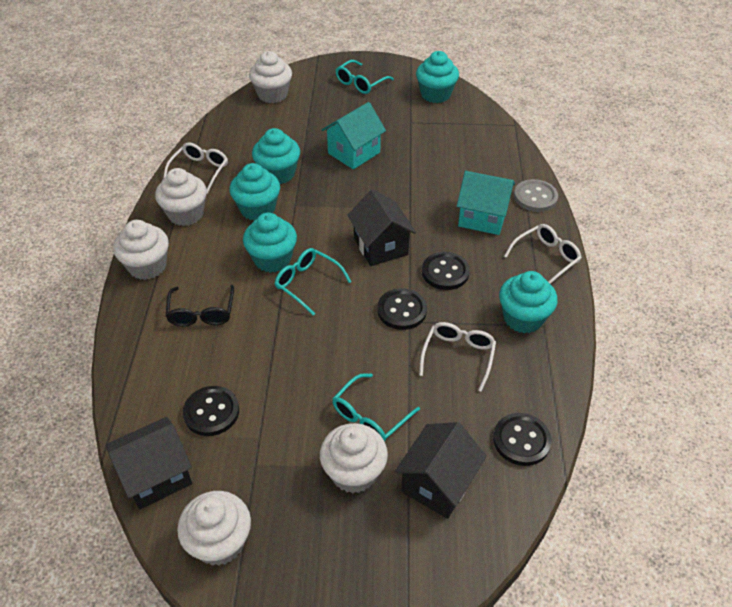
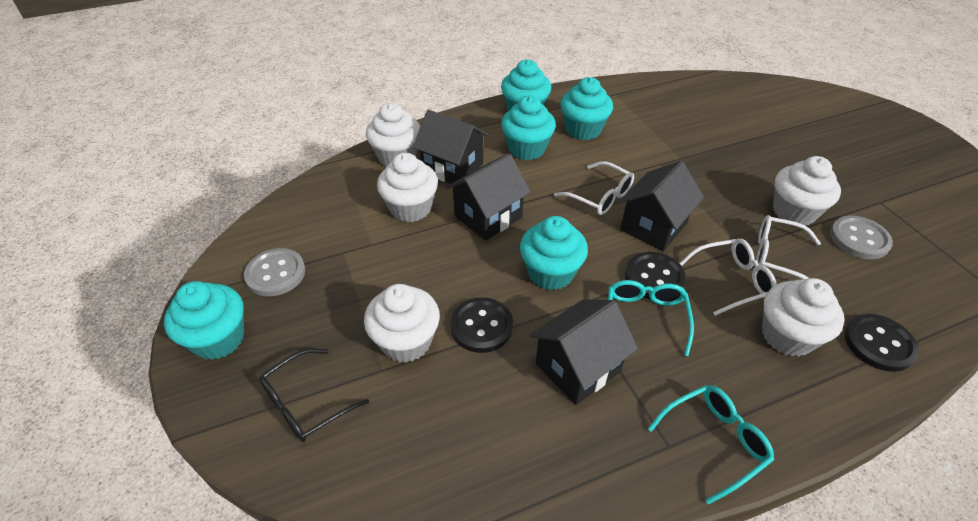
black button: 4 -> 3
black house: 3 -> 4
grey button: 1 -> 2
turquoise glasses: 3 -> 2
turquoise house: 2 -> 0

